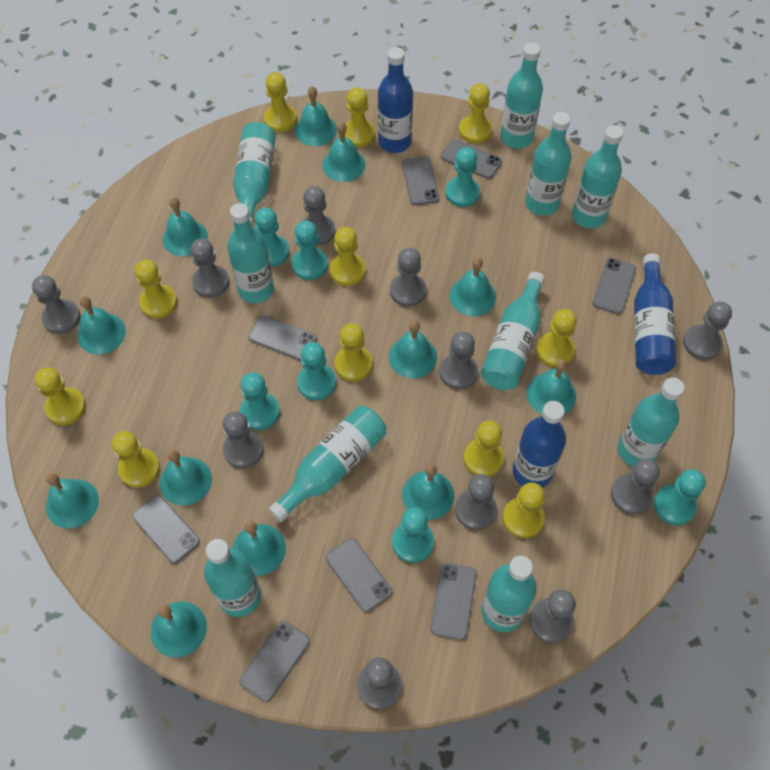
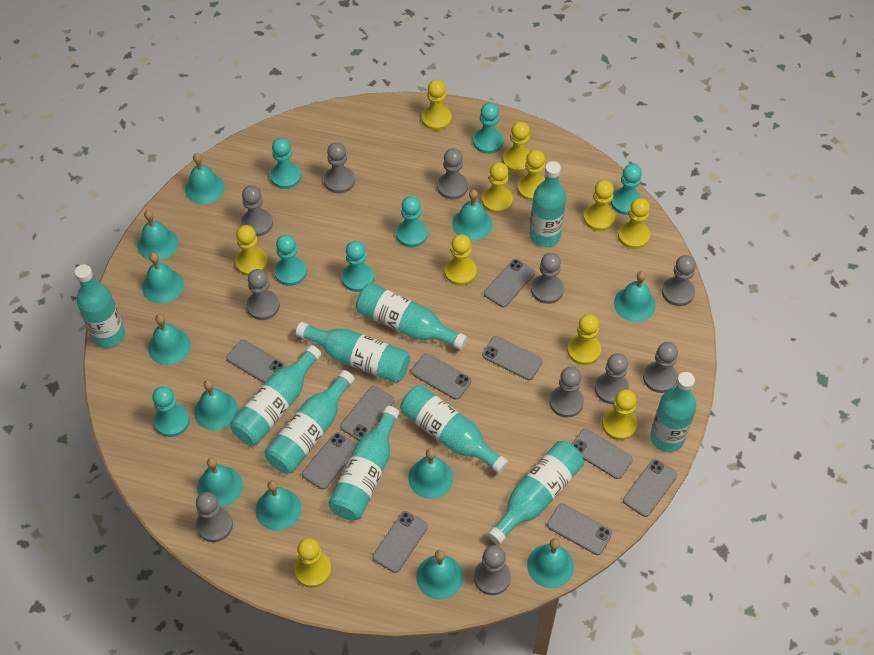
blue bottle: 3 -> 0
grey phone: 8 -> 10

